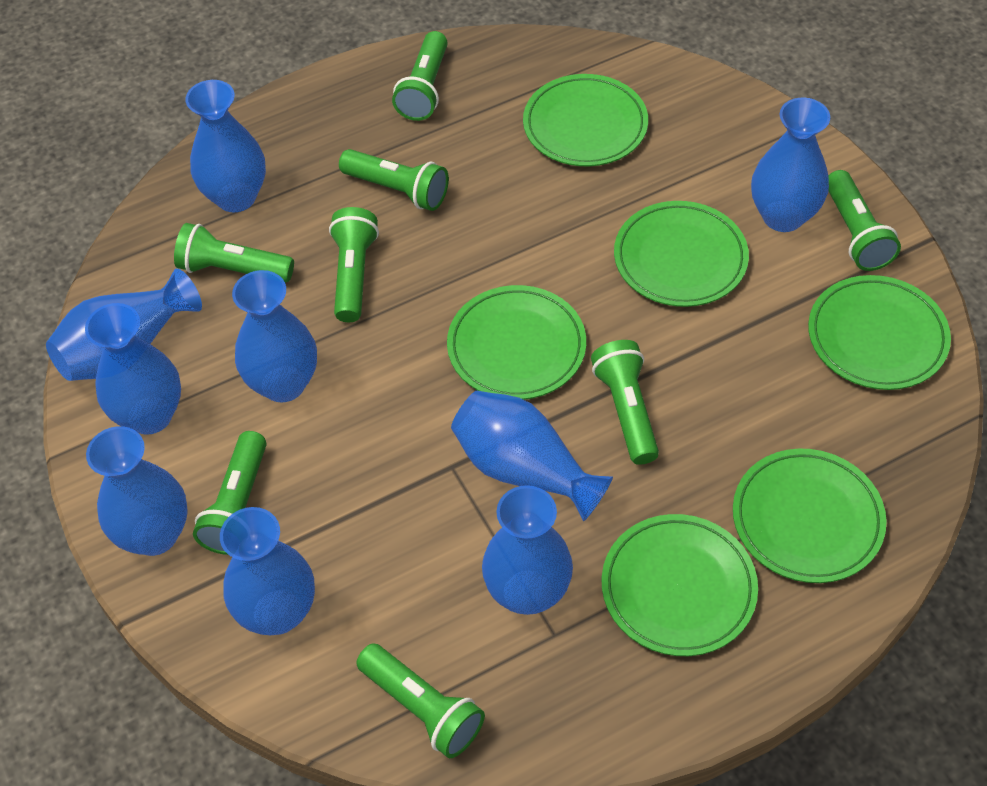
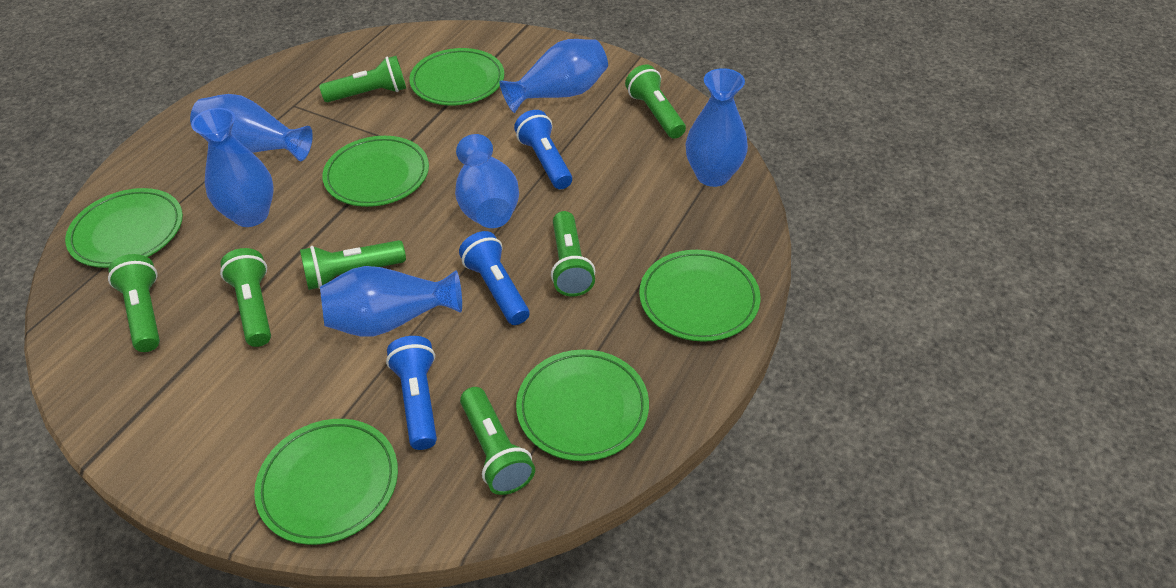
blue flashlight: 0 -> 3
blue vase: 9 -> 6
green flashlight: 8 -> 7

